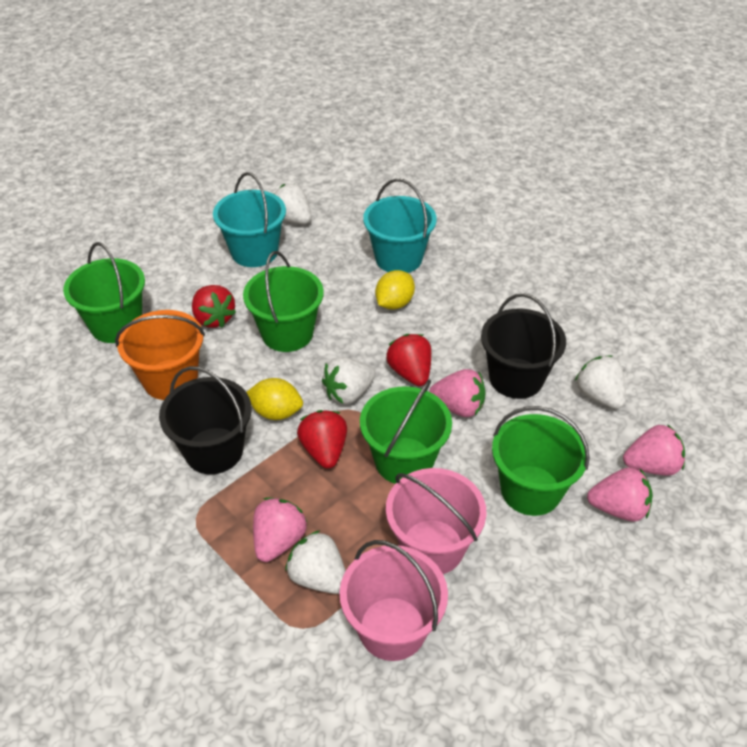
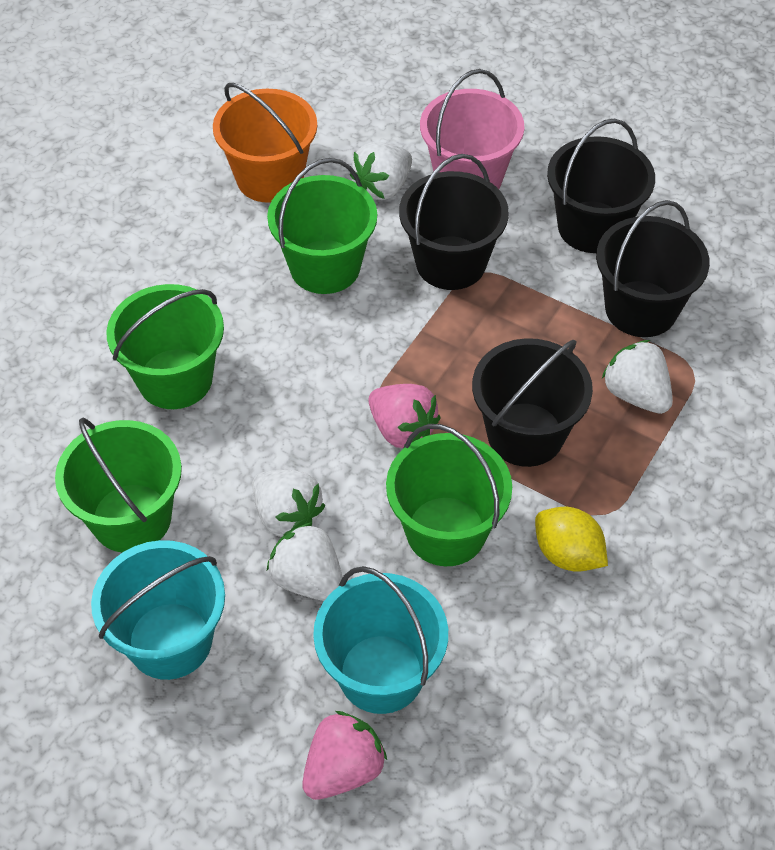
black bucket: 2 -> 4
pink bucket: 2 -> 1
pink strawberry: 4 -> 2
red strawberry: 3 -> 0
yellow lemon: 2 -> 1

